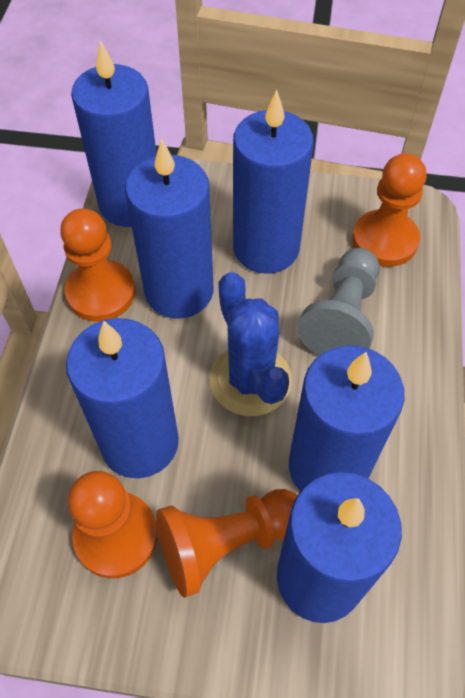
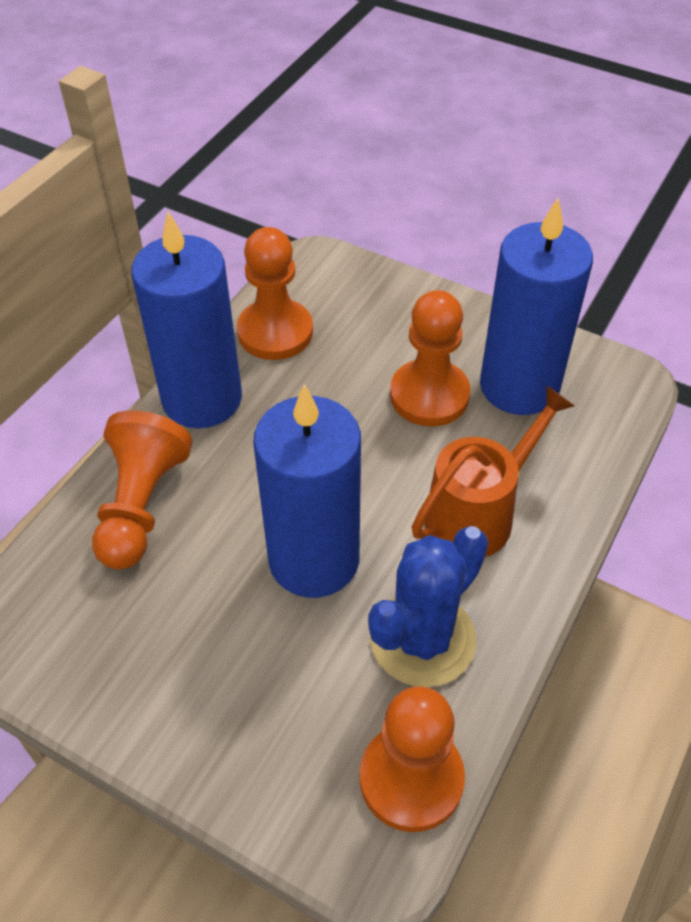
blue candle: 6 -> 3
grey pawn: 1 -> 0
orange watering can: 0 -> 1

